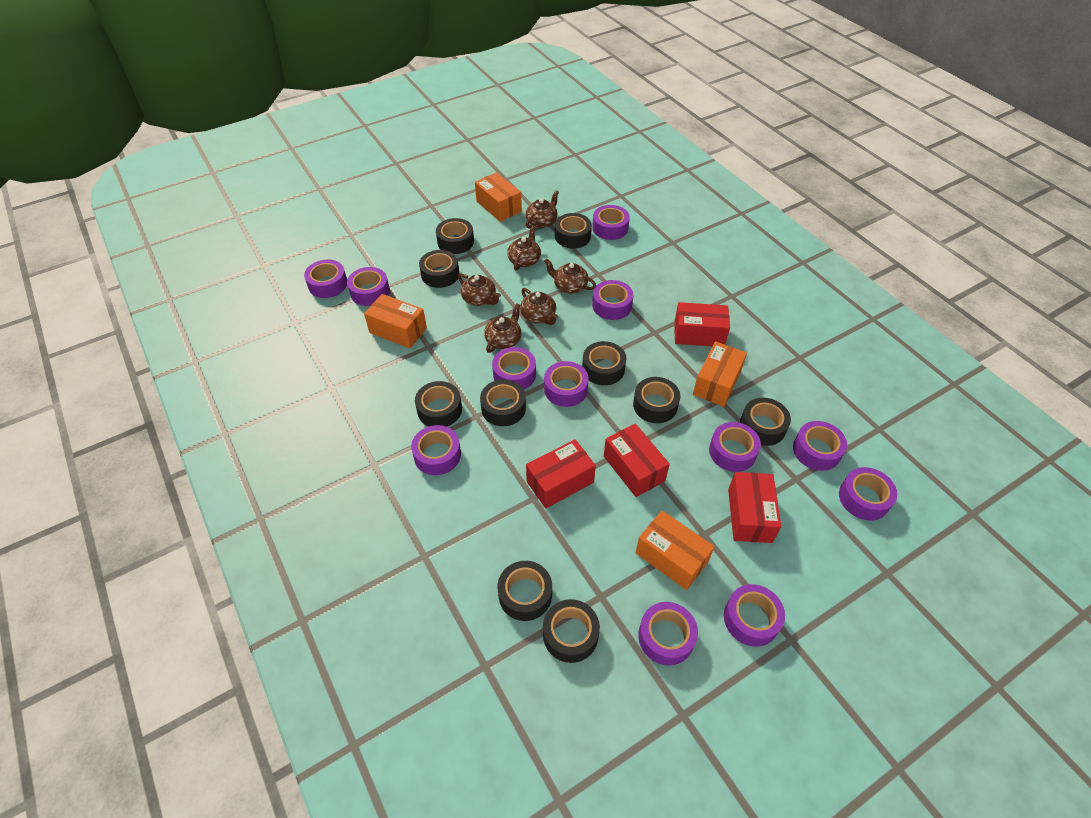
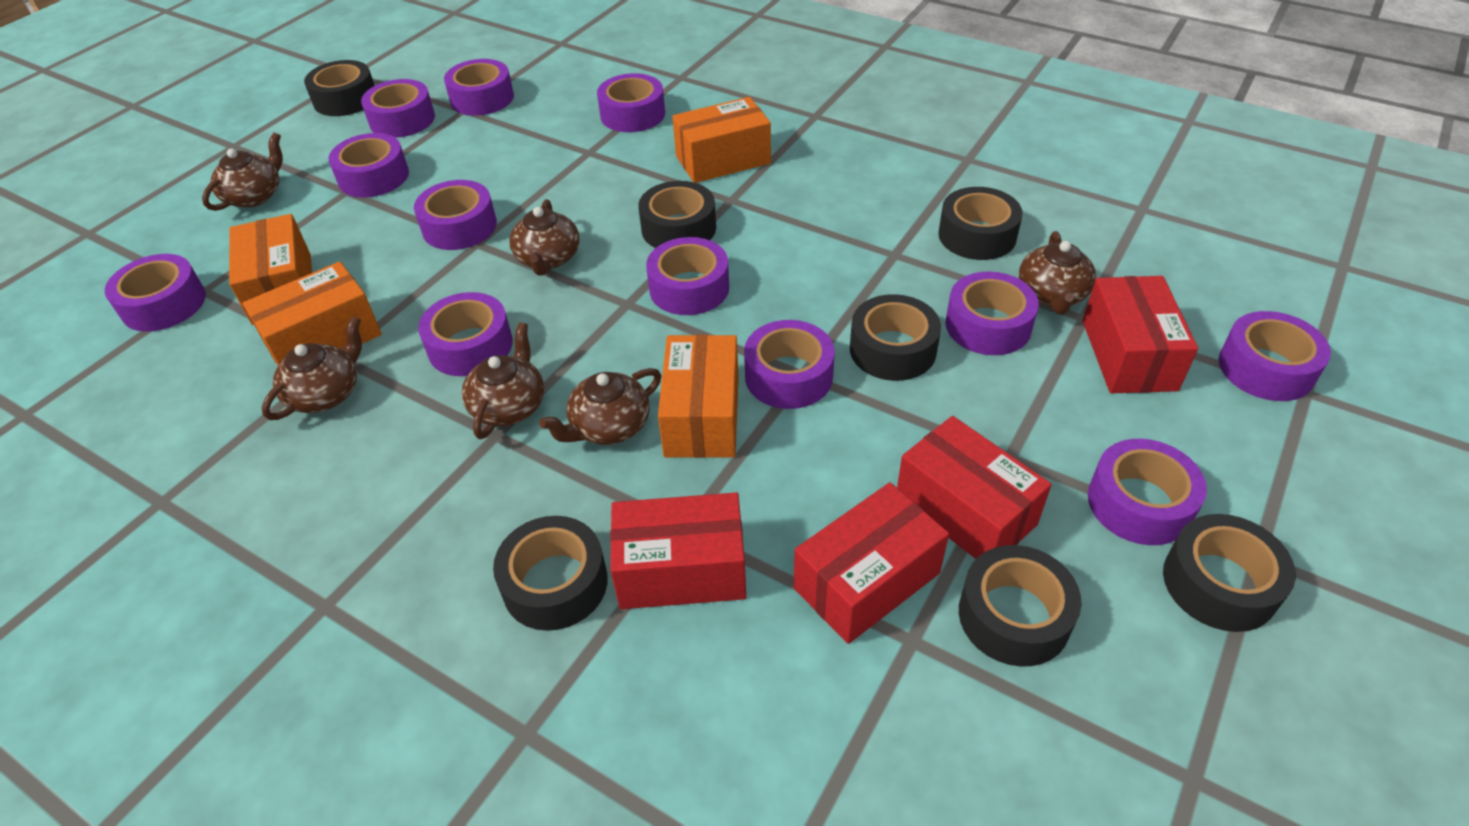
black tape: 10 -> 7

